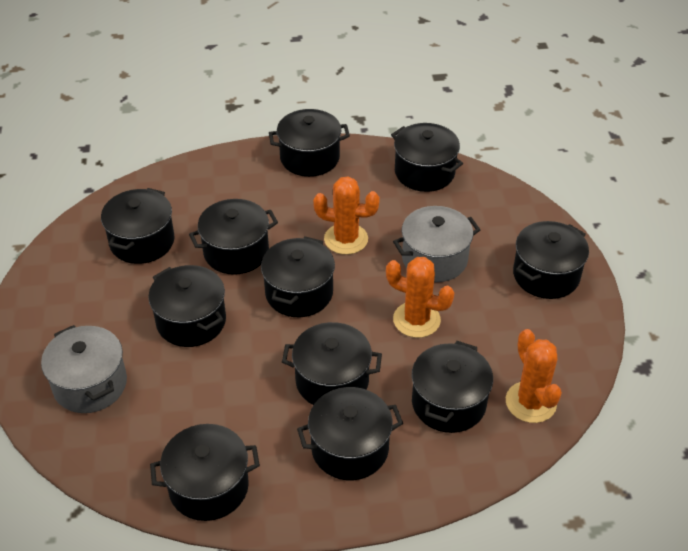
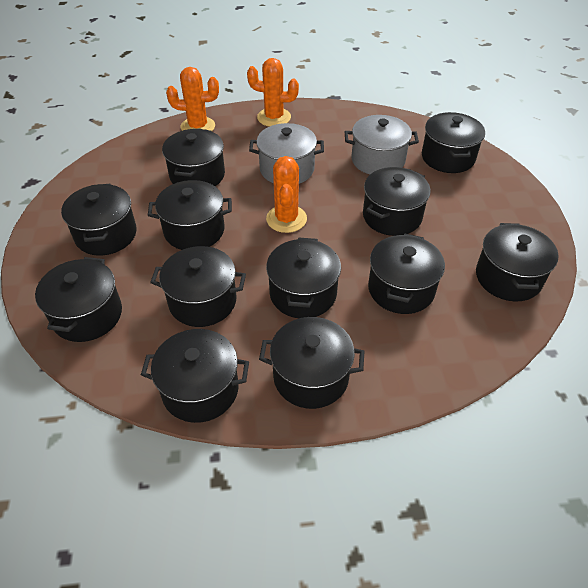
black pot: 11 -> 12

